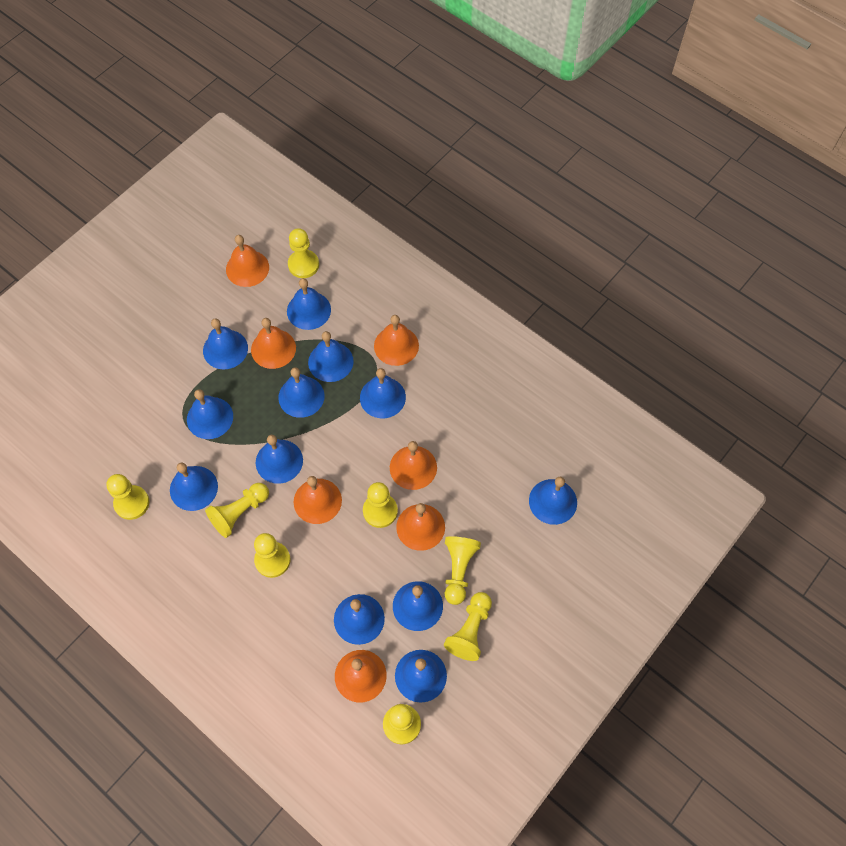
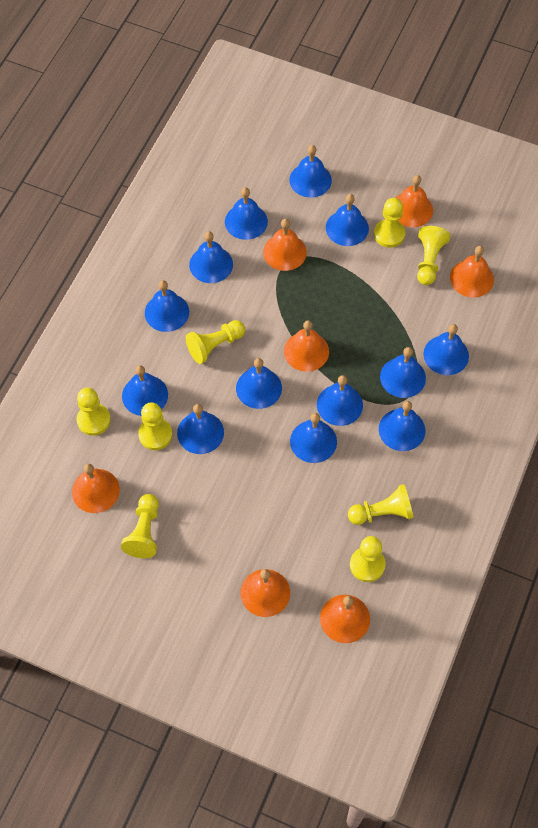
blue bell: 12 -> 13

